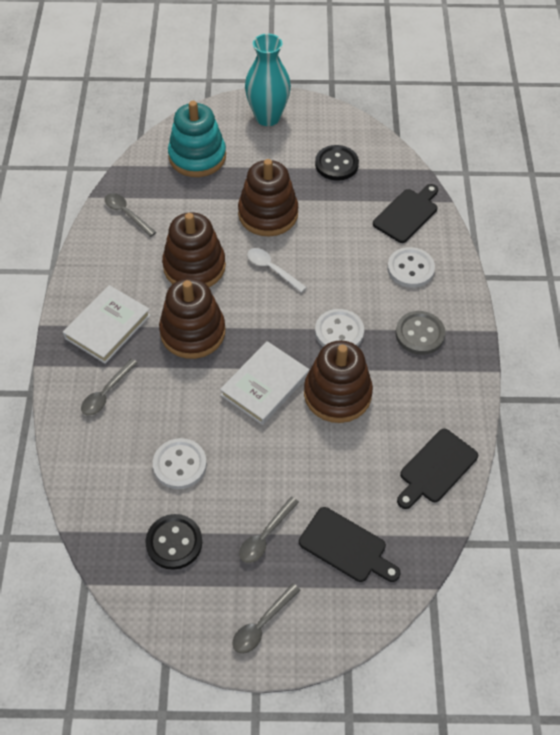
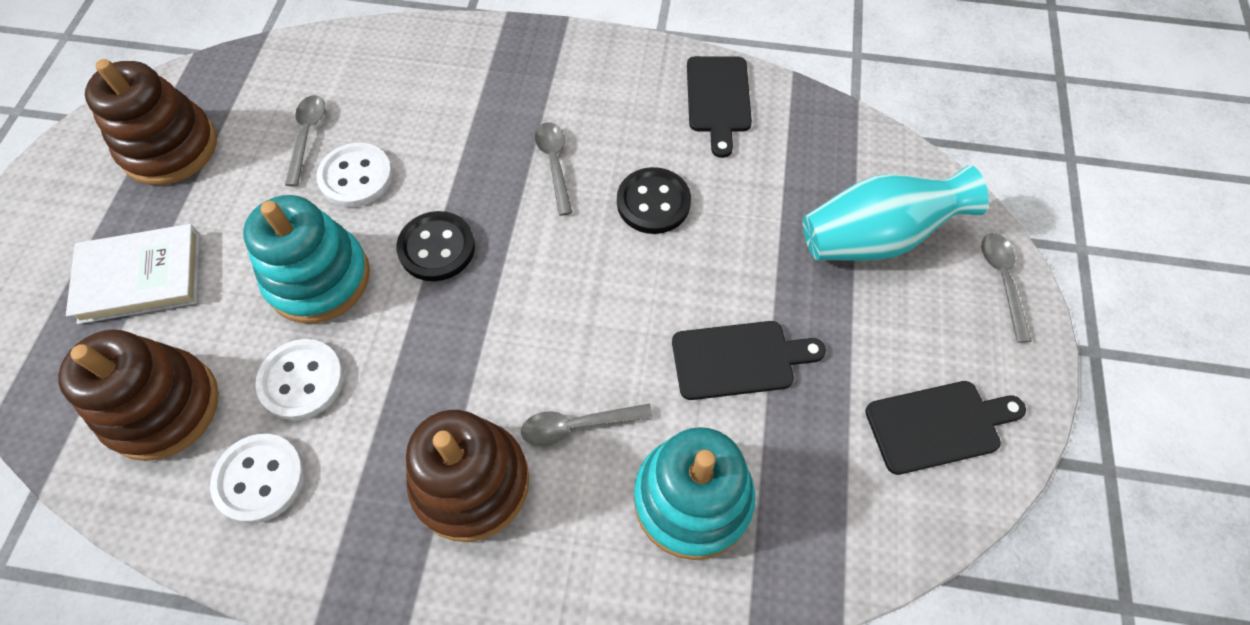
brown stacking toy: 4 -> 3
grey button: 1 -> 0
turquoise stacking toy: 1 -> 2
white book: 2 -> 1
white spoon: 1 -> 0

